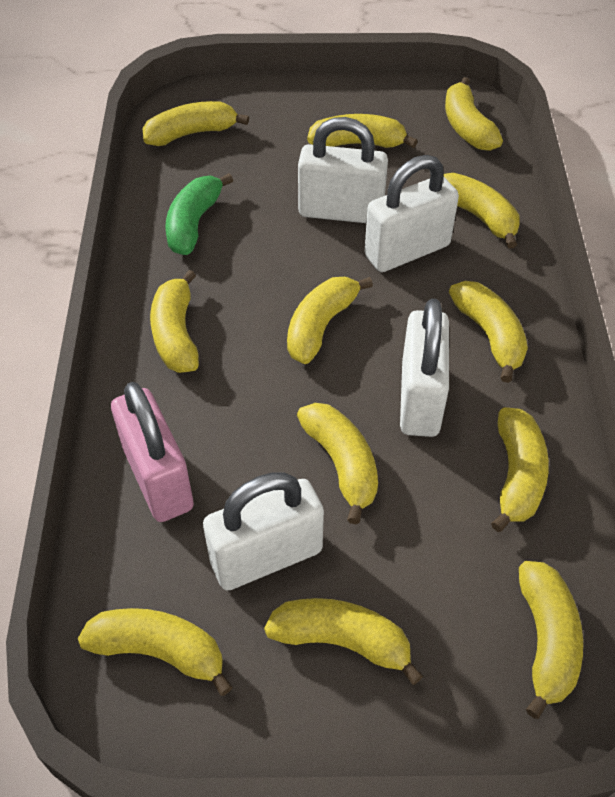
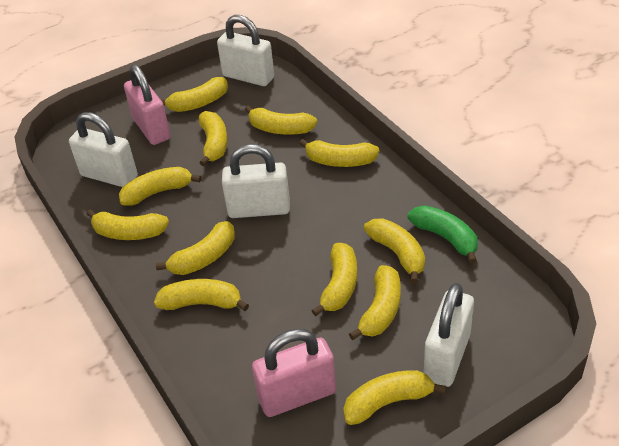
pink padlock: 1 -> 2

